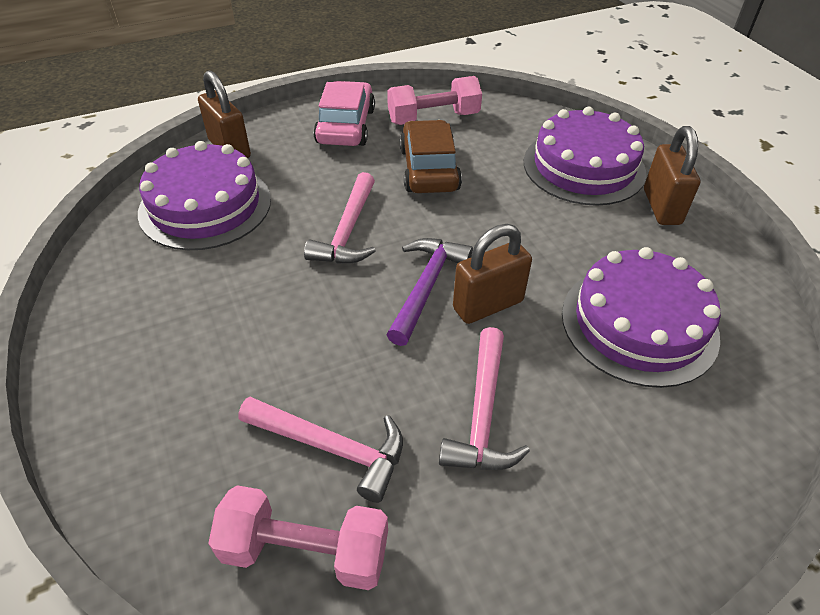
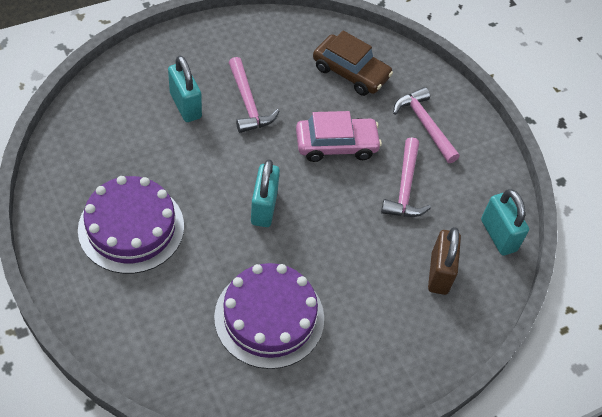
brown padlock: 3 -> 1
pink dumbbell: 2 -> 0
purple cake: 3 -> 2
purple hammer: 1 -> 0
turquoise padlock: 0 -> 3

